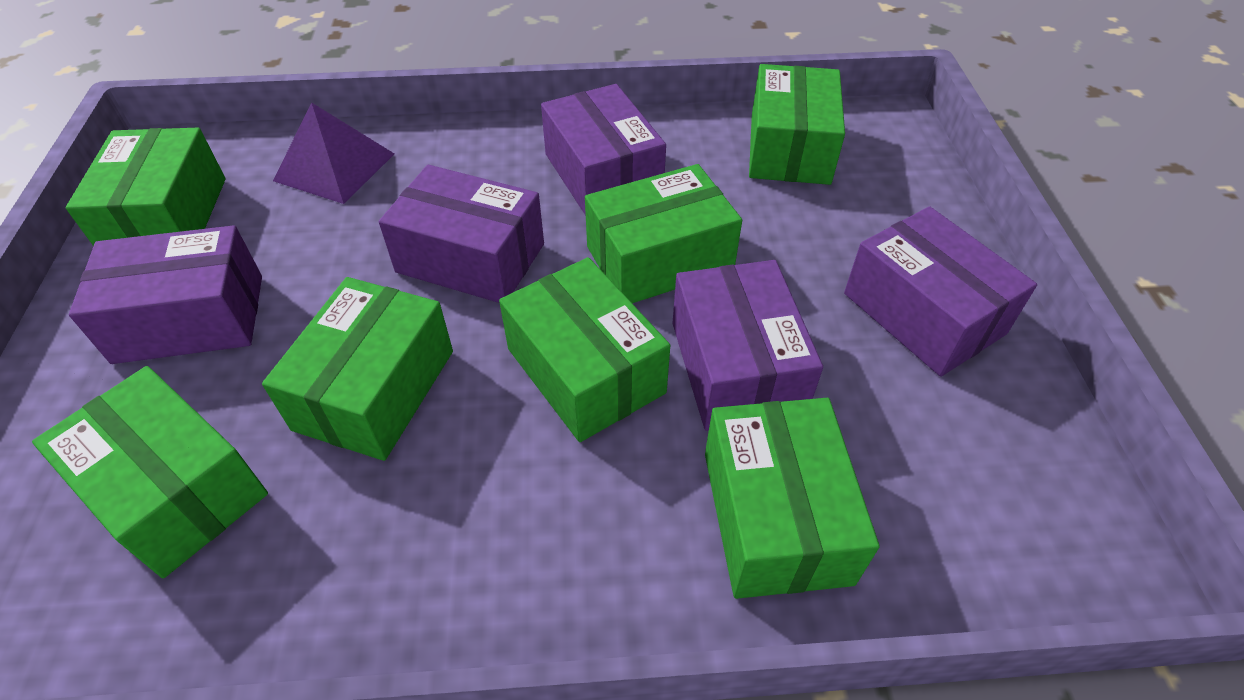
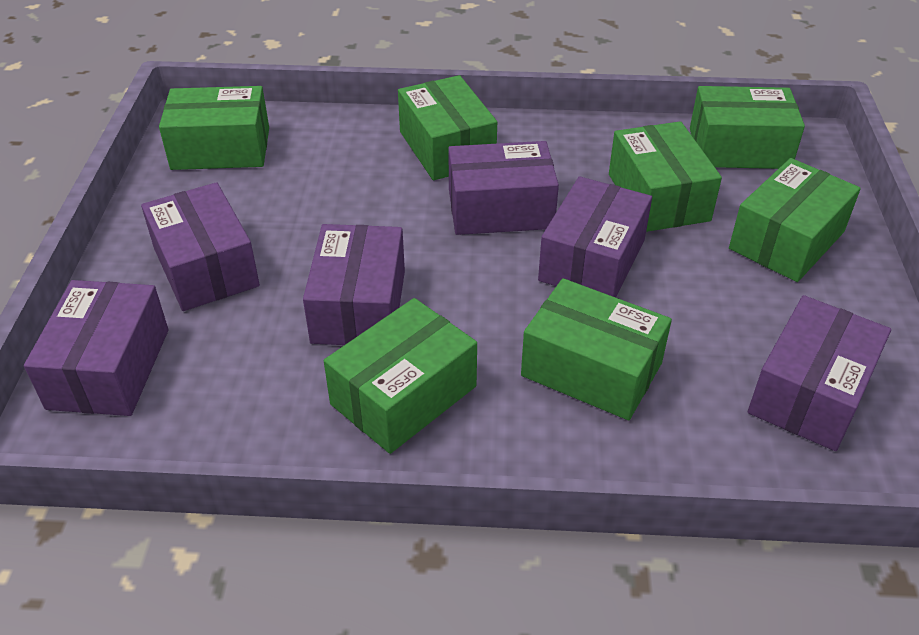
purple box: 5 -> 6
purple pyramid: 1 -> 0

